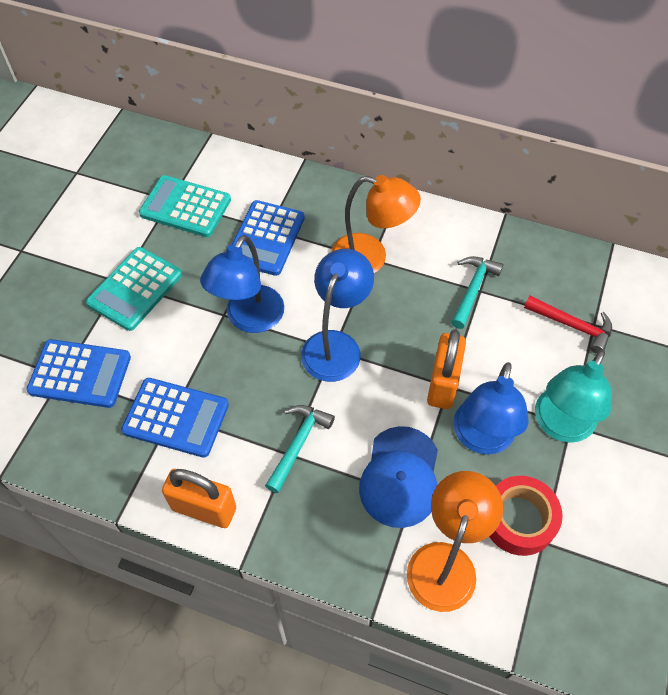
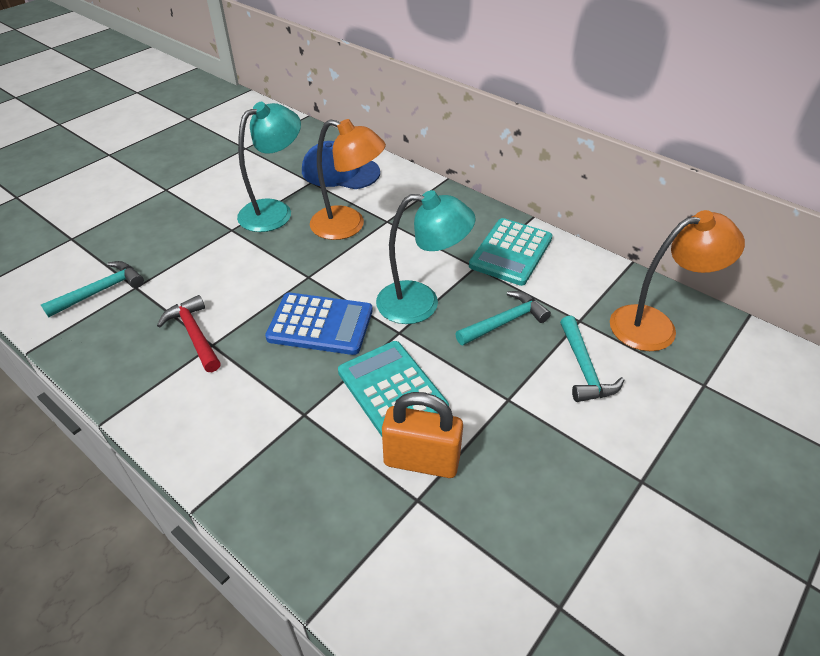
blue calculator: 3 -> 1
blue lamp: 3 -> 0
orange padlock: 2 -> 1
red tape: 1 -> 0
turquoise hammer: 2 -> 3
turquoise lamp: 1 -> 2

